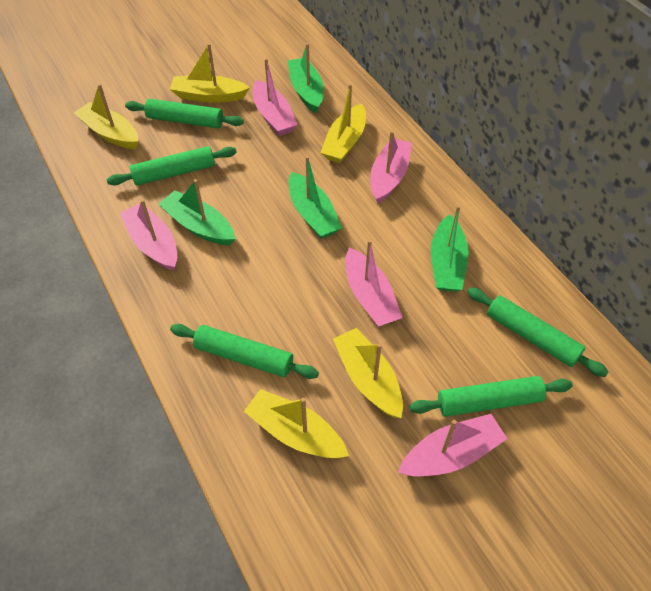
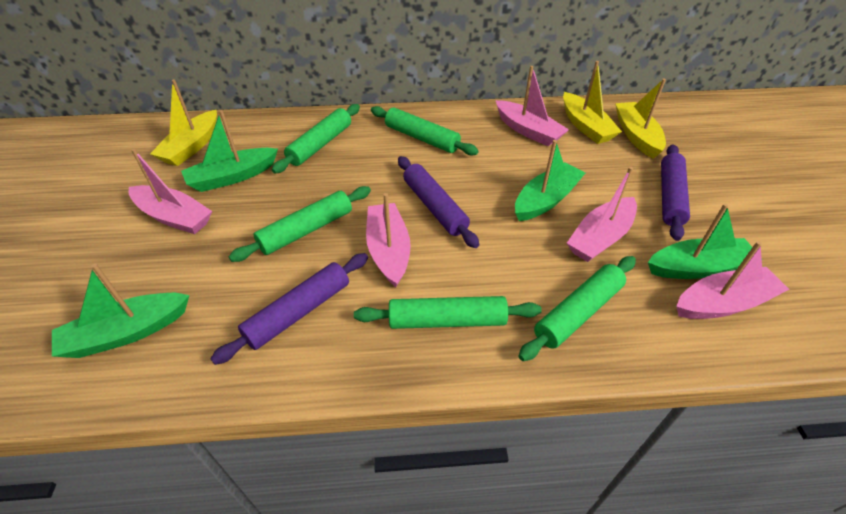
purple rolling pin: 0 -> 3
yellow boat: 5 -> 3

